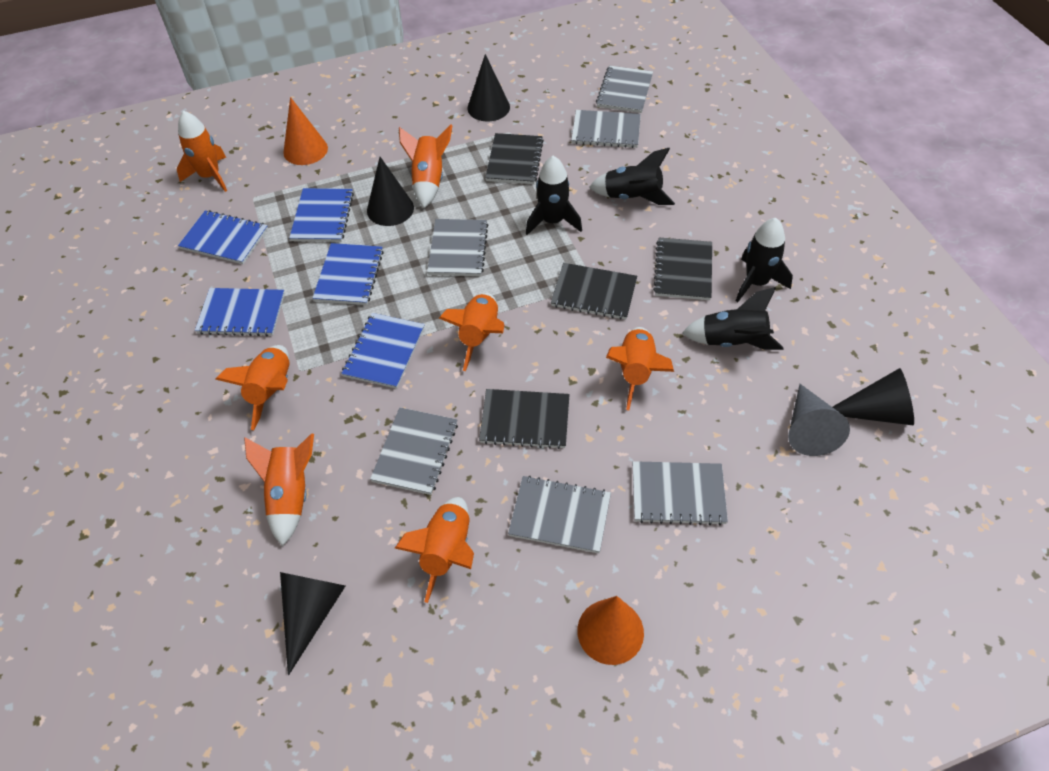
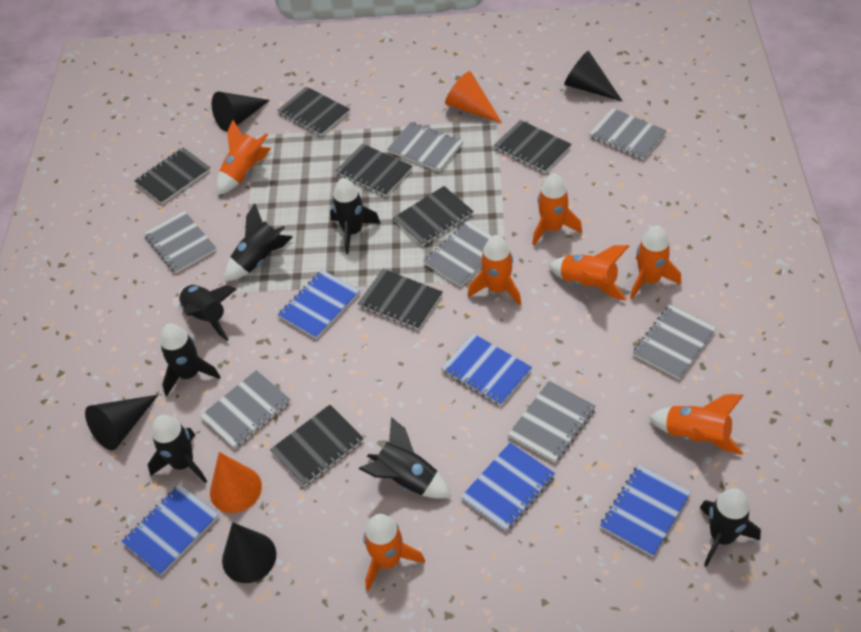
black notebook: 4 -> 7
black rocket: 4 -> 7
grey cone: 1 -> 0
grey notebook: 6 -> 7

